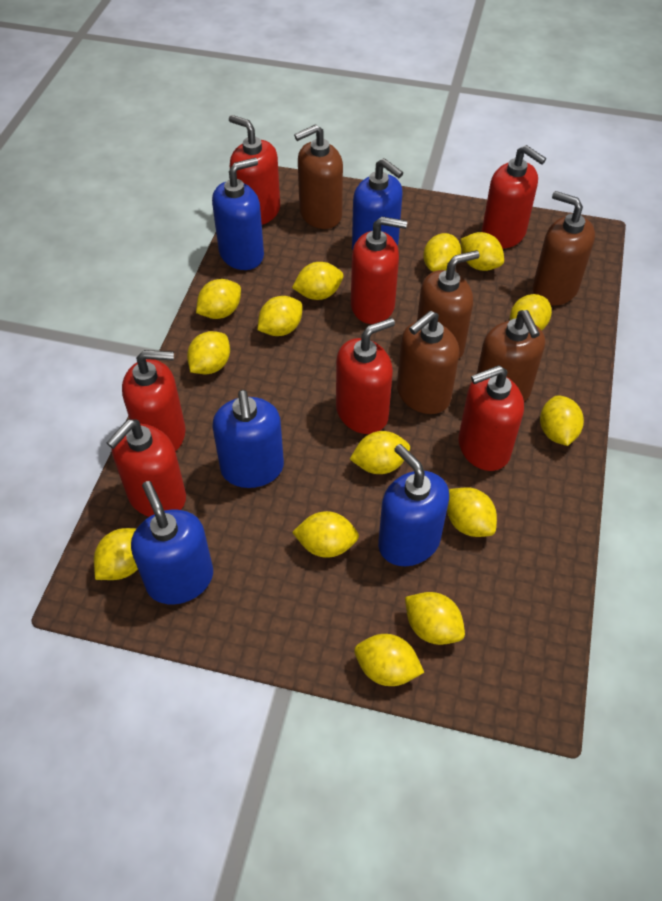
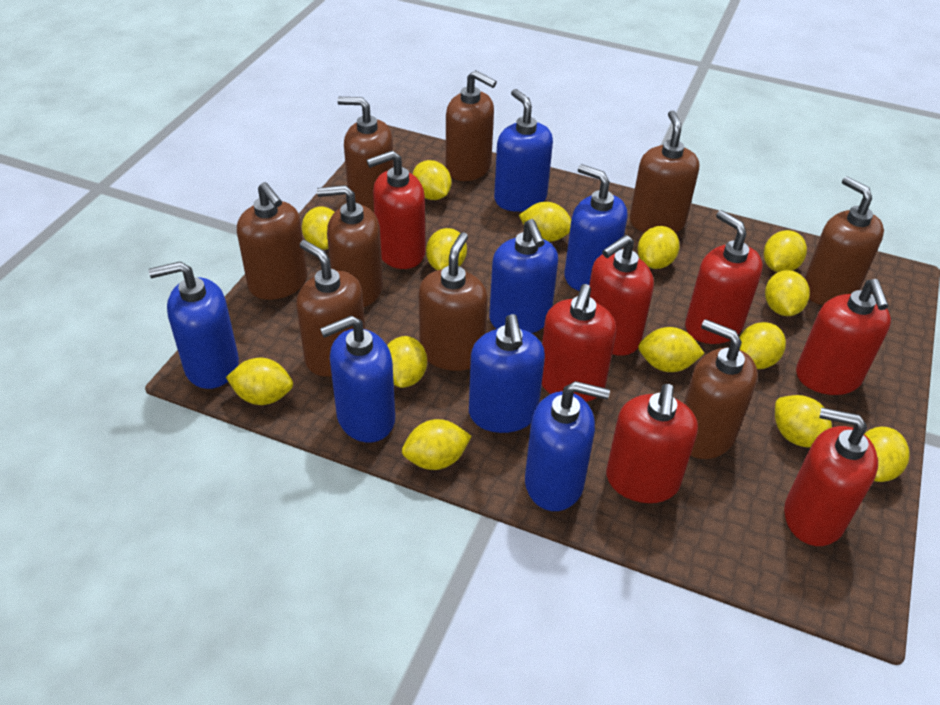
blue soap dispenser: 5 -> 7
brown soap dispenser: 5 -> 9

